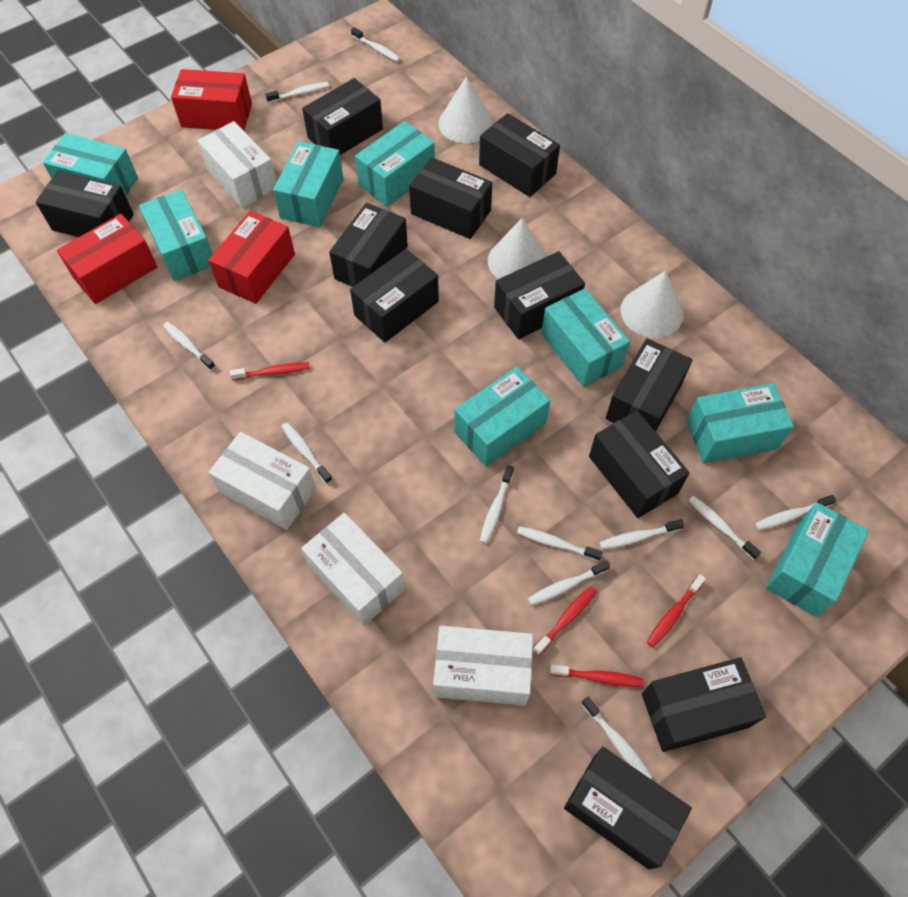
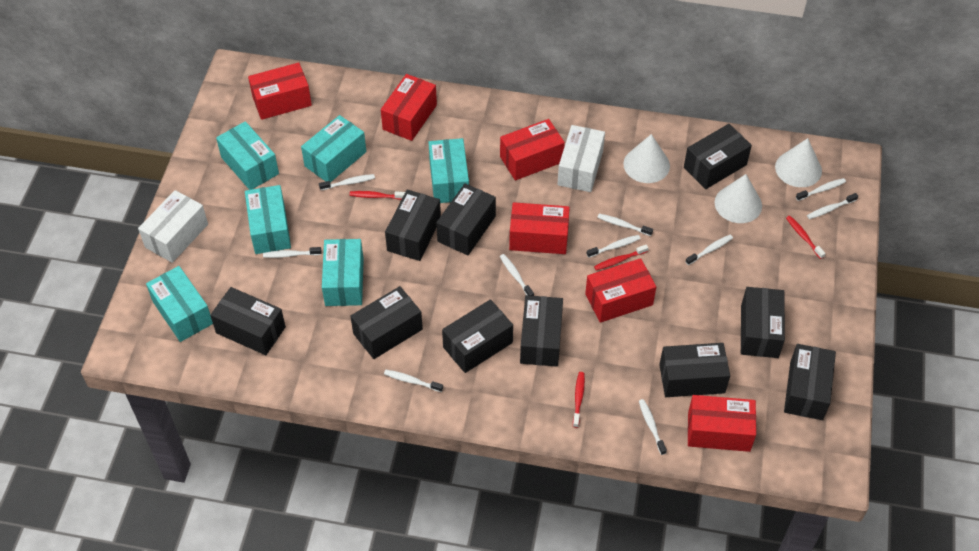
black box: 11 -> 10
red box: 3 -> 6
turquoise box: 8 -> 6
white box: 4 -> 2
white toothbrush: 11 -> 10

